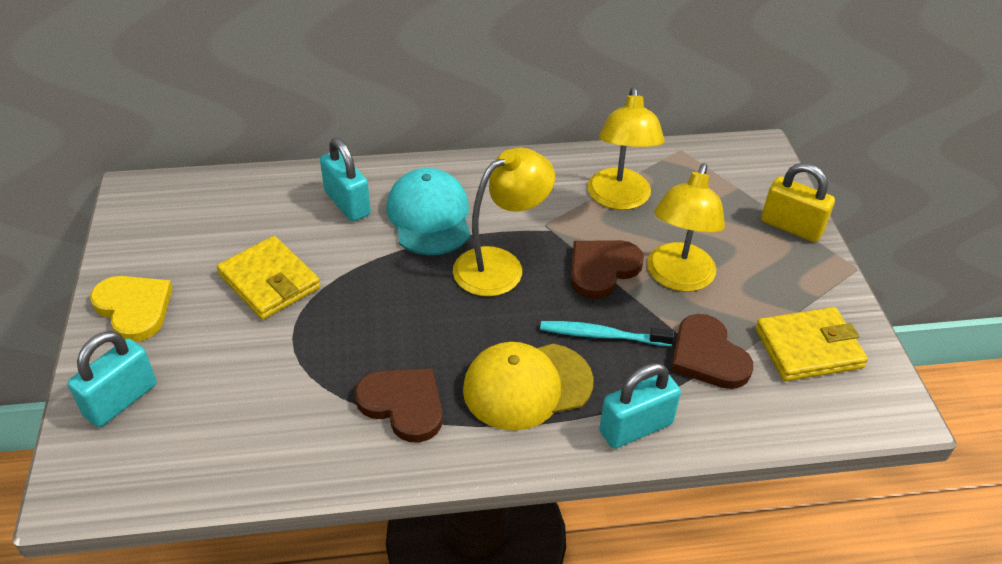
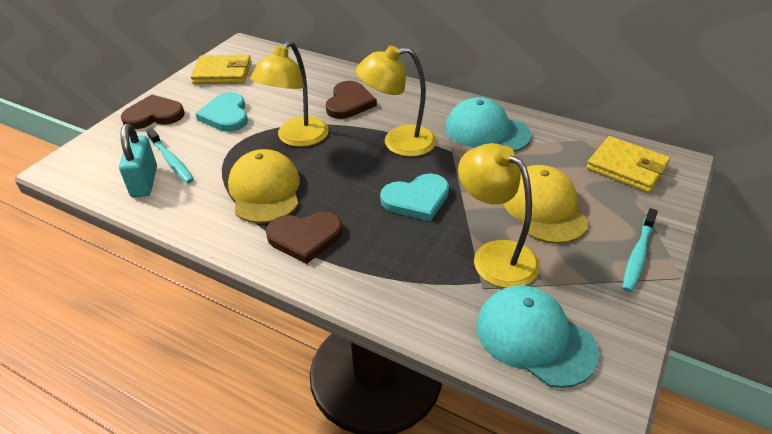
turquoise cap: 1 -> 2
turquoise heart: 0 -> 2
turquoise padlock: 3 -> 1
turquoise toothbrush: 1 -> 2
yellow cap: 1 -> 2
yellow heart: 1 -> 0
yellow padlock: 1 -> 0

